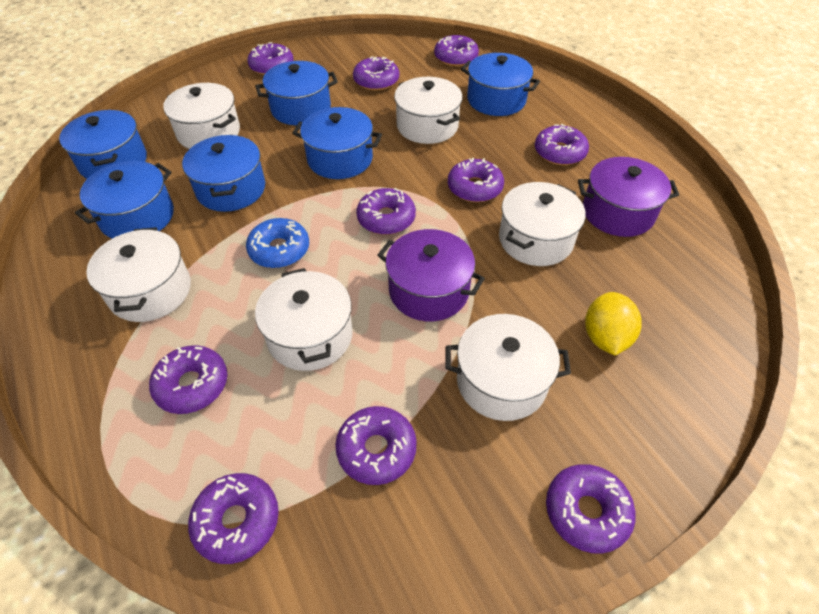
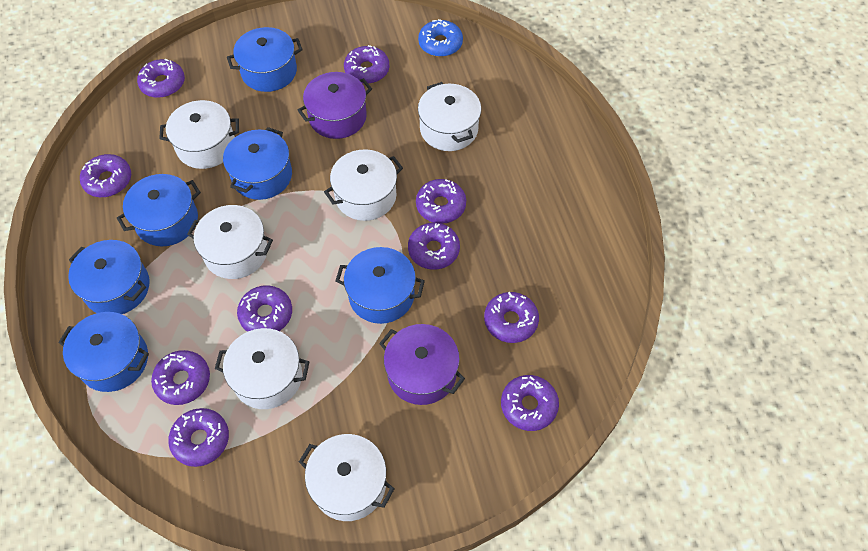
yellow lemon: 1 -> 0

